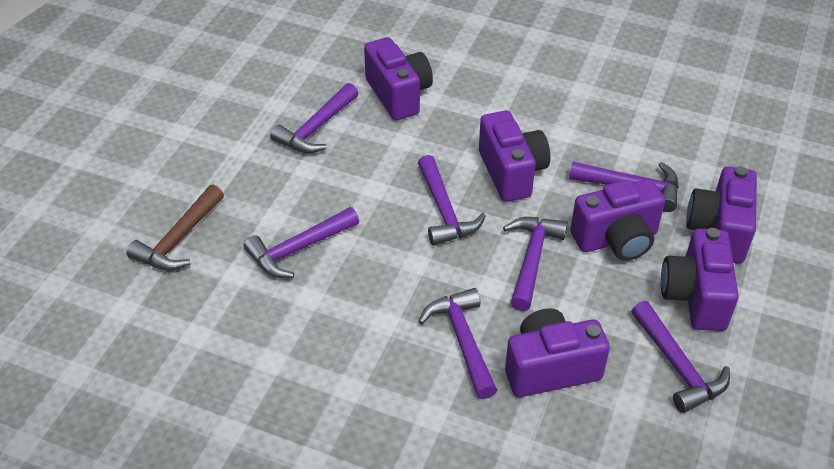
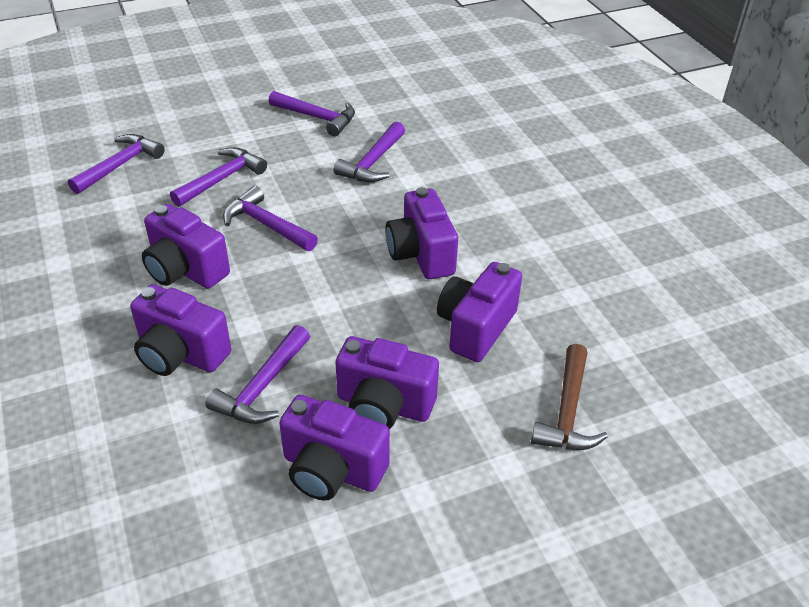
purple hammer: 7 -> 6

